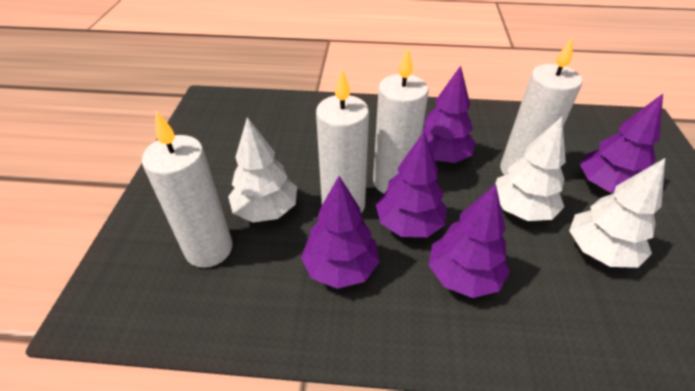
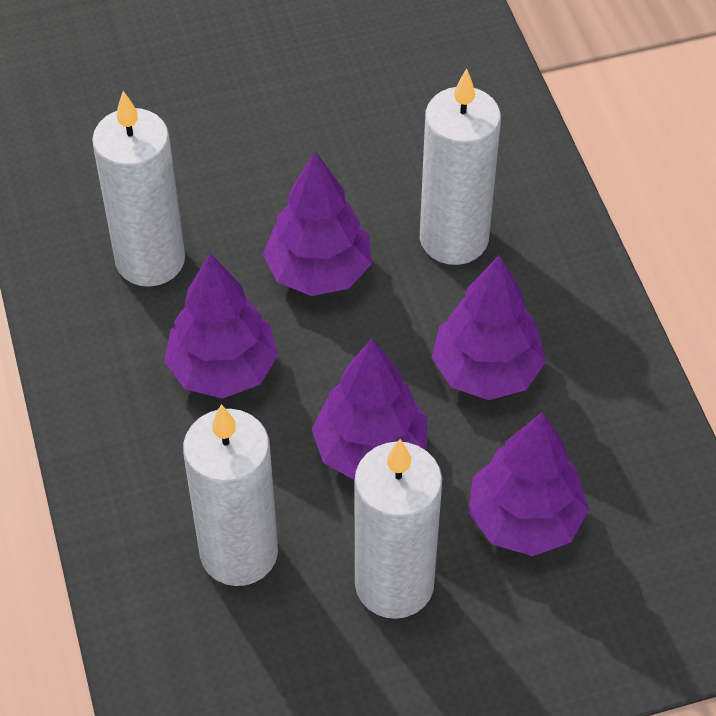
white tree: 3 -> 0

